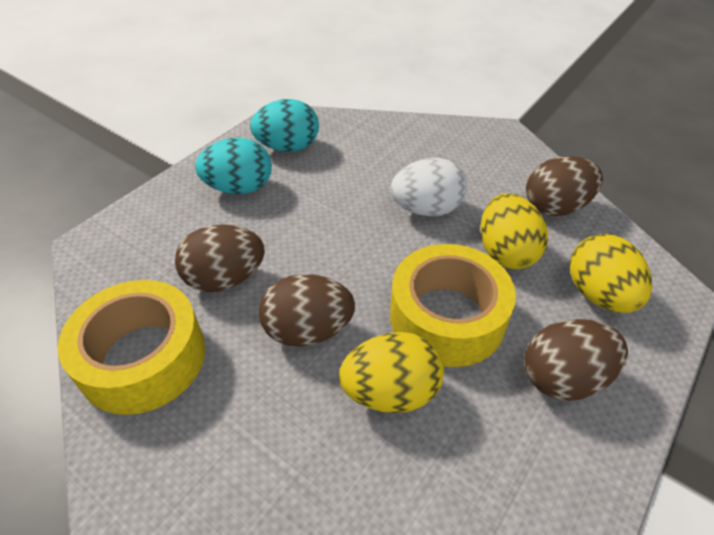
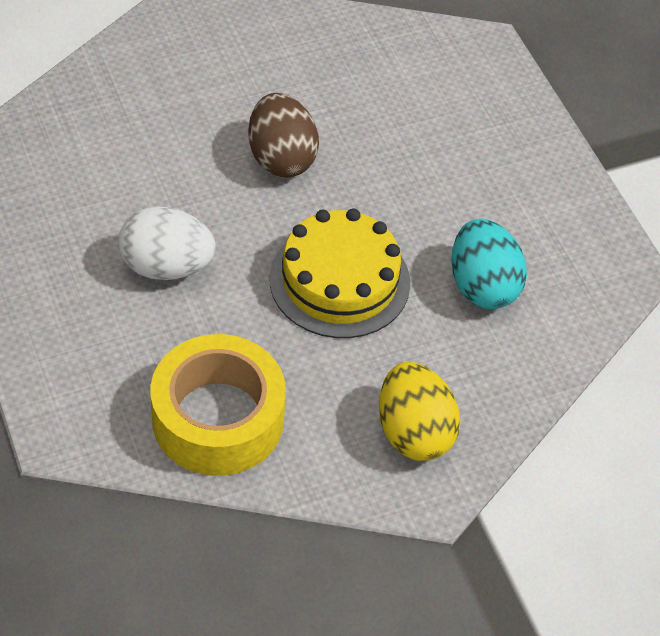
brown egg: 4 -> 1
turquoise egg: 2 -> 1
yellow cake: 0 -> 1
yellow egg: 3 -> 1
yellow tape: 2 -> 1

